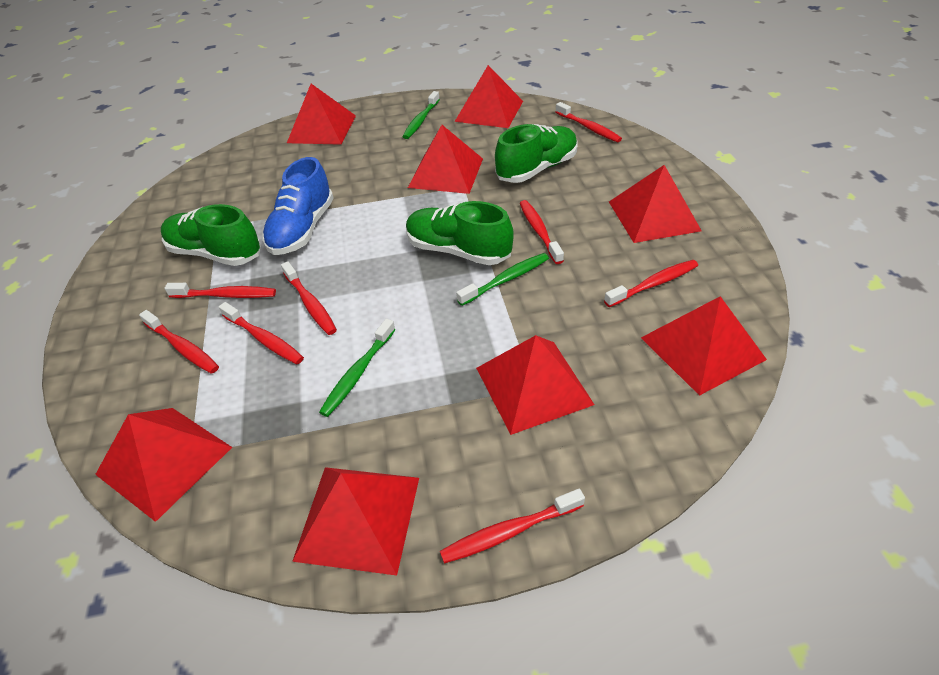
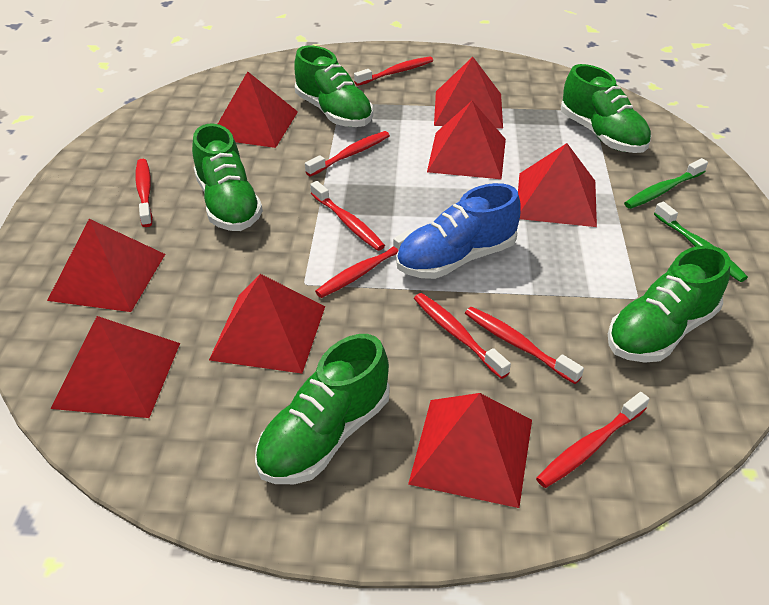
green shoe: 3 -> 5
green toothbrush: 3 -> 2

